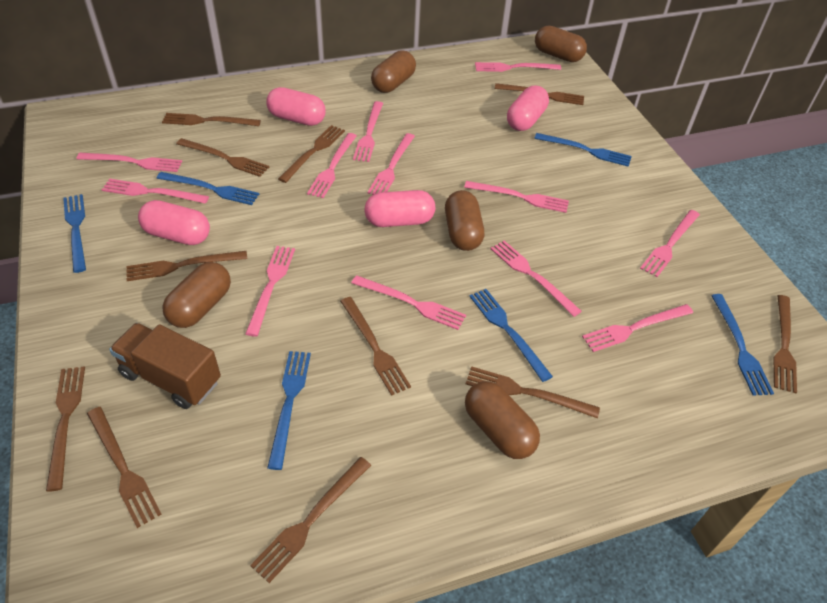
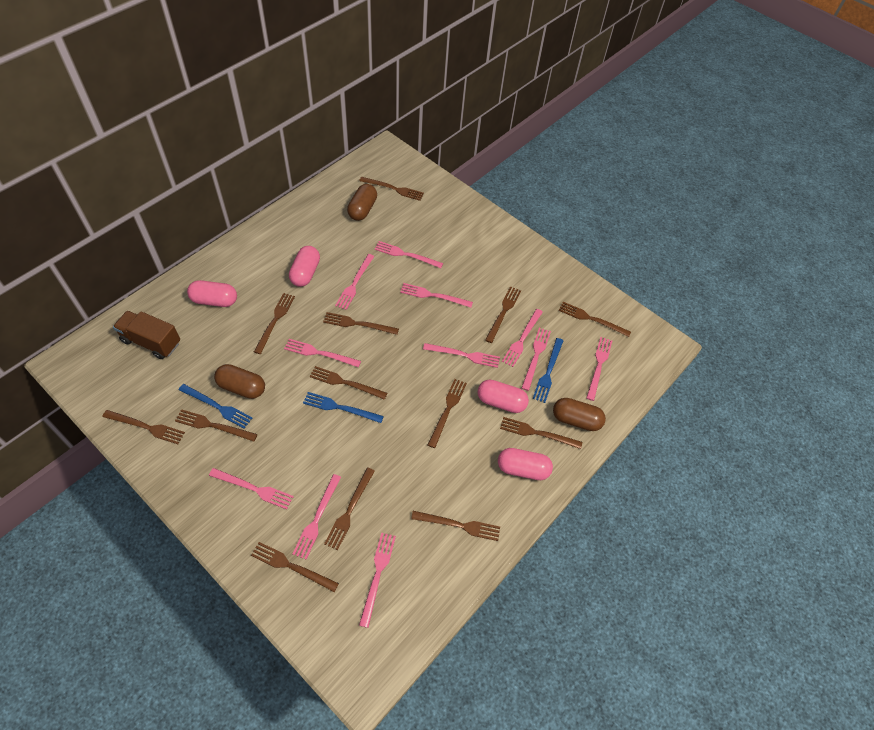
blue fork: 6 -> 3
brown capsule: 5 -> 3
brown fork: 11 -> 13
pink fork: 12 -> 11

